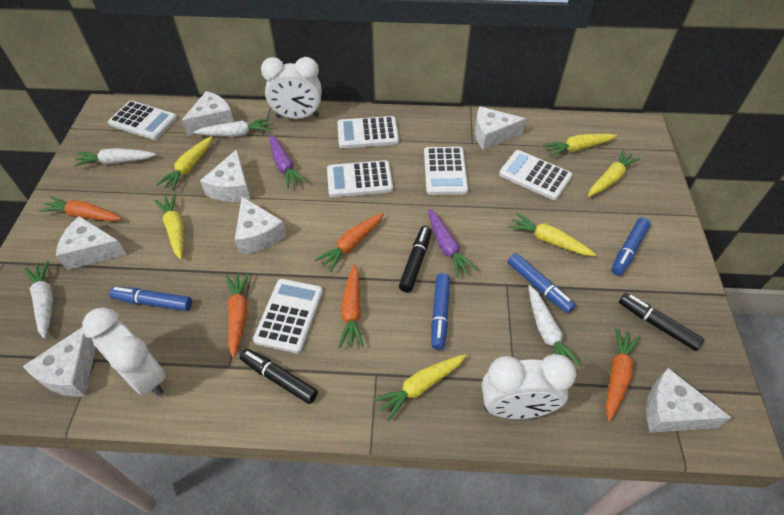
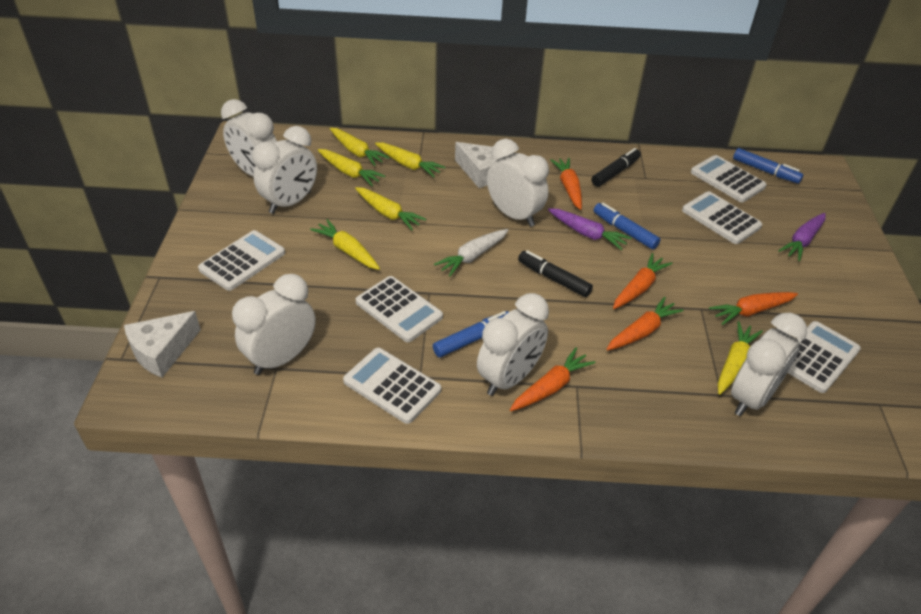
black marker: 3 -> 2
blue marker: 4 -> 3
white carrot: 4 -> 1
white cheese: 7 -> 2
white clock: 3 -> 6

